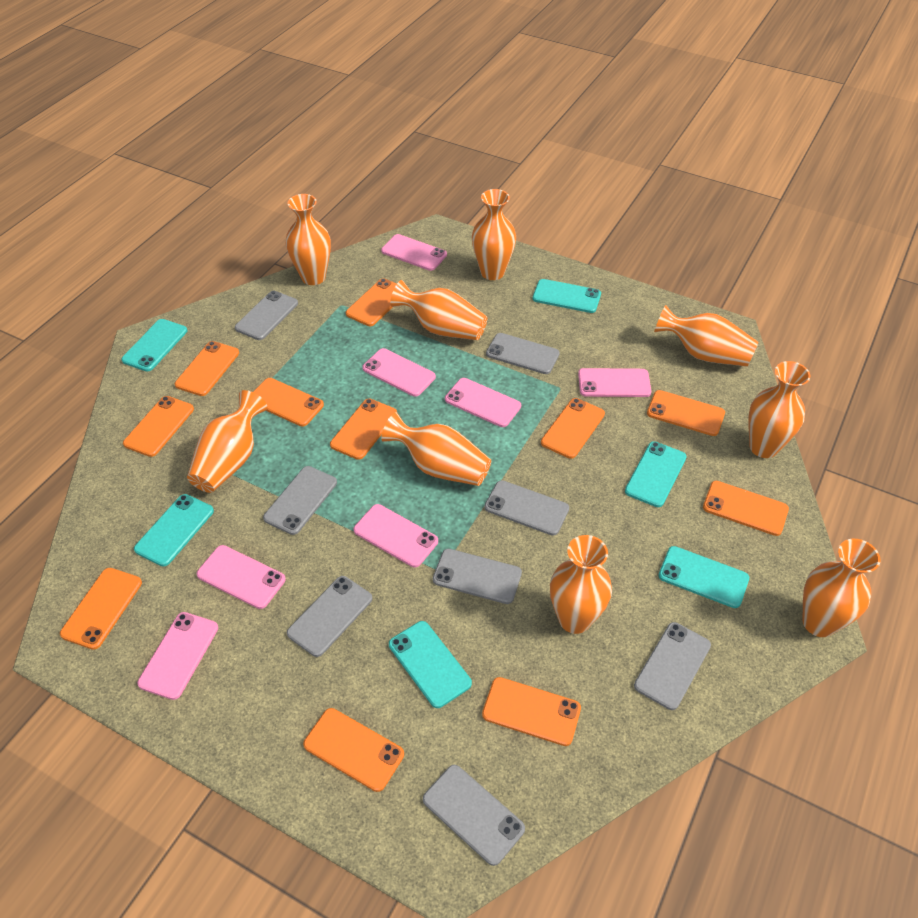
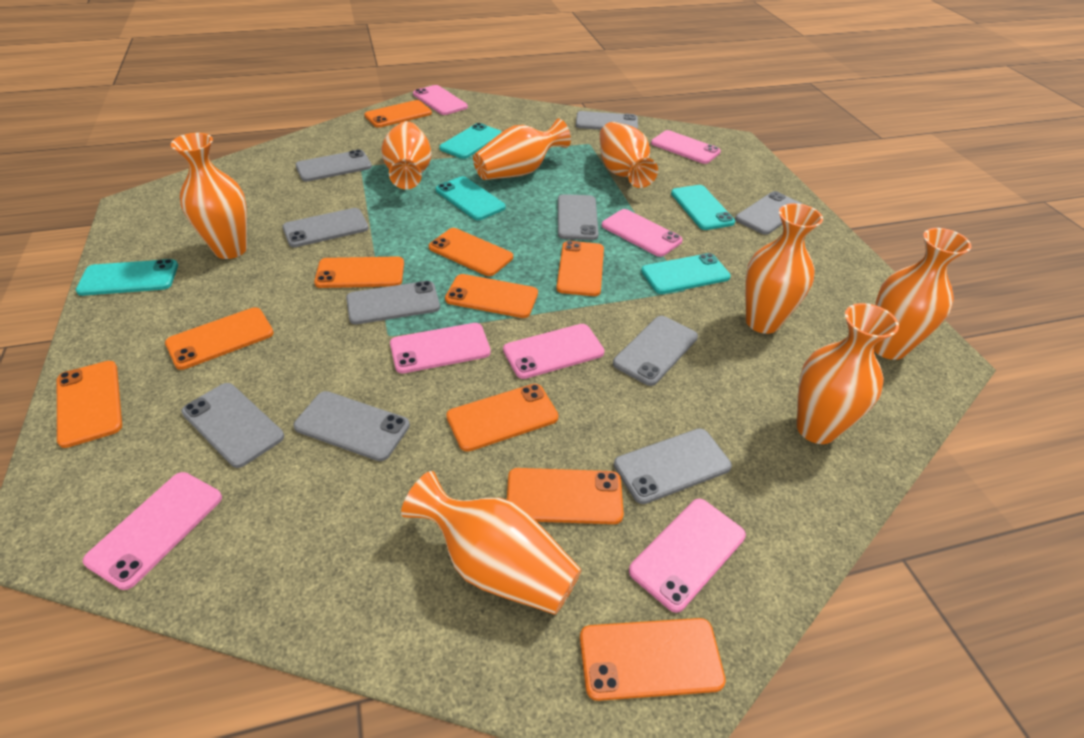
grey phone: 8 -> 10
orange phone: 11 -> 10
orange vase: 9 -> 8
turquoise phone: 6 -> 5

